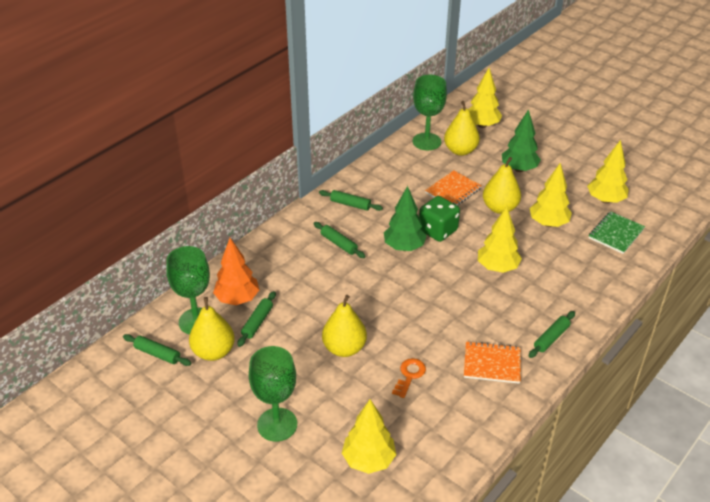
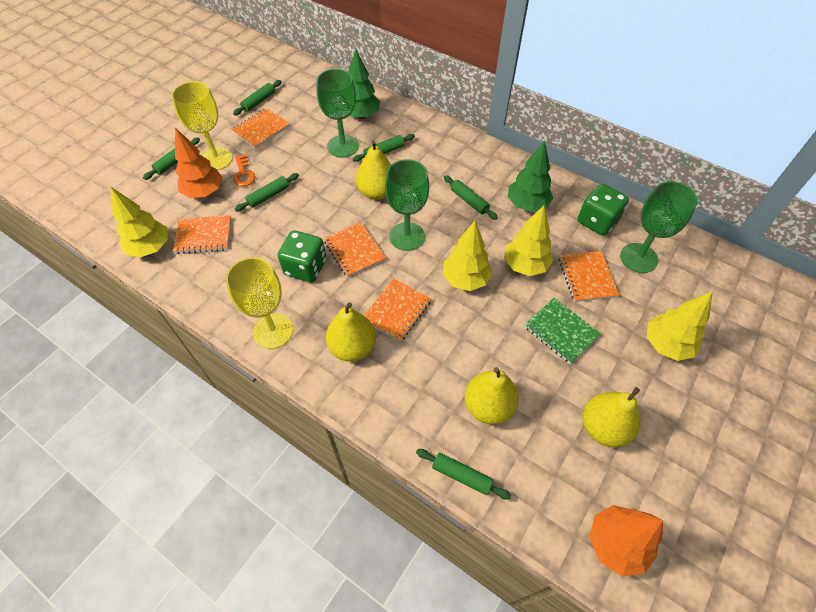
green dice: 1 -> 2
green rolling pin: 5 -> 6
orange notebook: 2 -> 5
orange tree: 1 -> 2
yellow goblet: 0 -> 2
yellow tree: 5 -> 4

